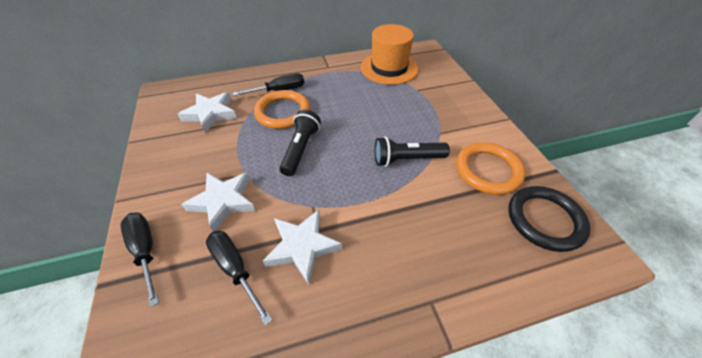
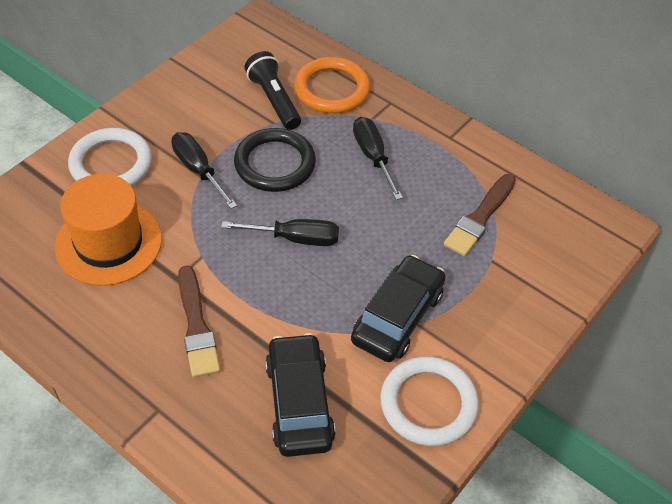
black car: 0 -> 2
black flashlight: 2 -> 1
brown brush: 0 -> 2
orange ring: 2 -> 1
white ring: 0 -> 2
white star: 3 -> 0

